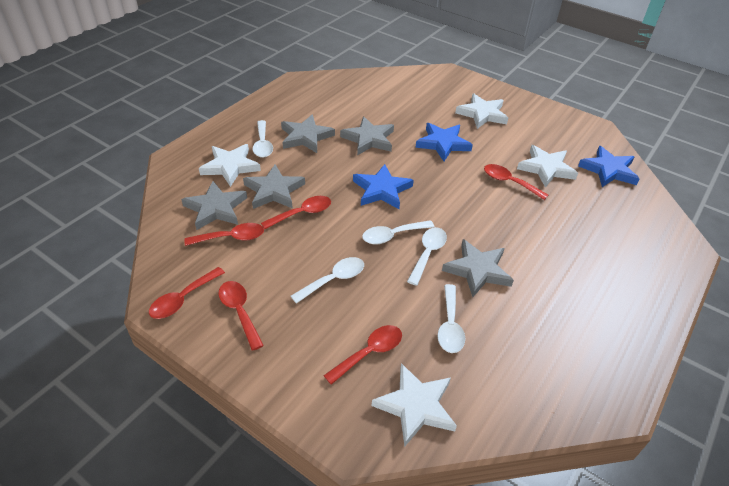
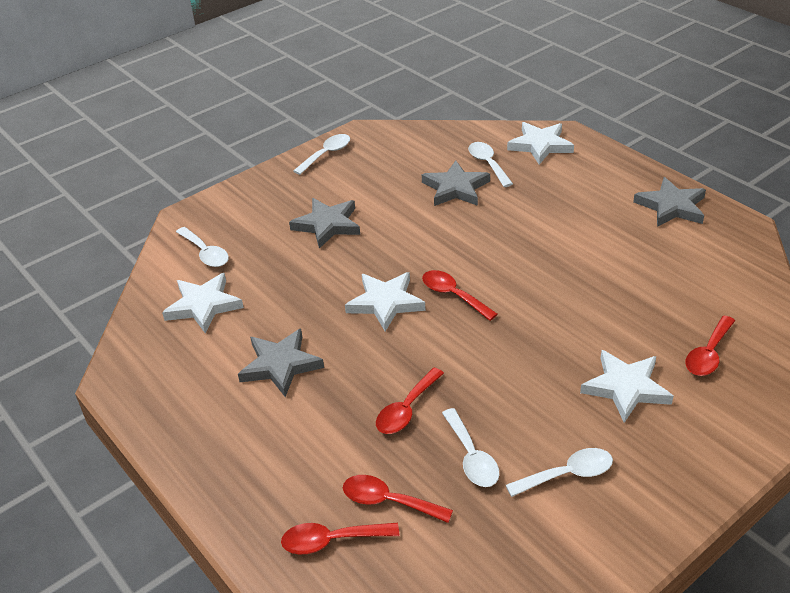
blue star: 3 -> 0
grey star: 5 -> 4
red spoon: 6 -> 5

